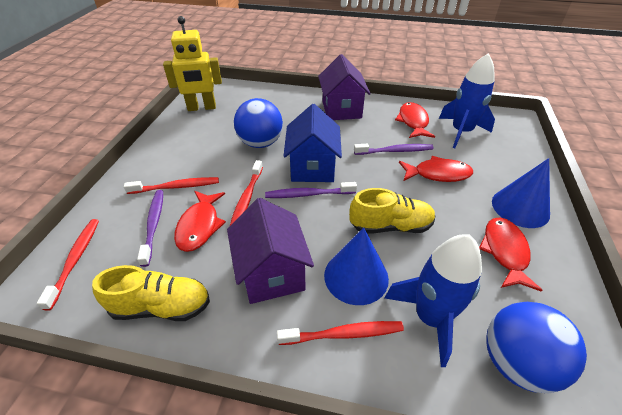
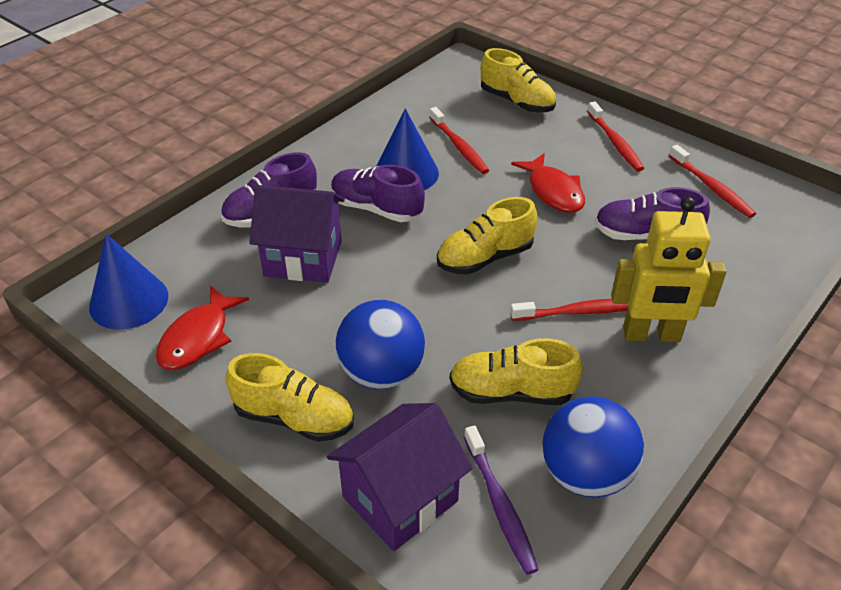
blue house: 1 -> 0
blue rocket: 2 -> 0
purple shoe: 0 -> 3
purple toothbrush: 3 -> 1
red fish: 4 -> 2
yellow shoe: 2 -> 4

